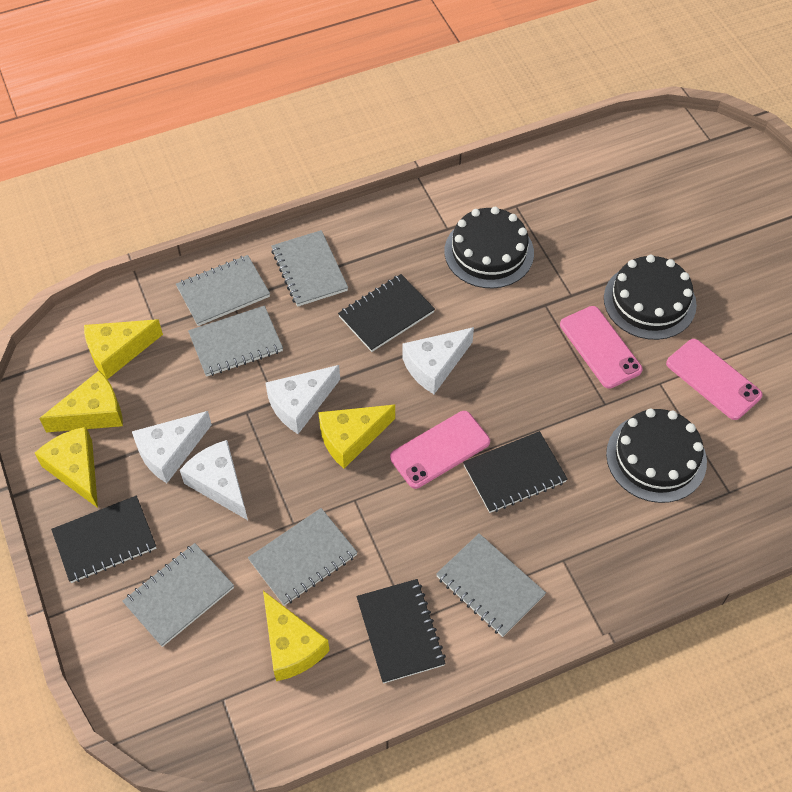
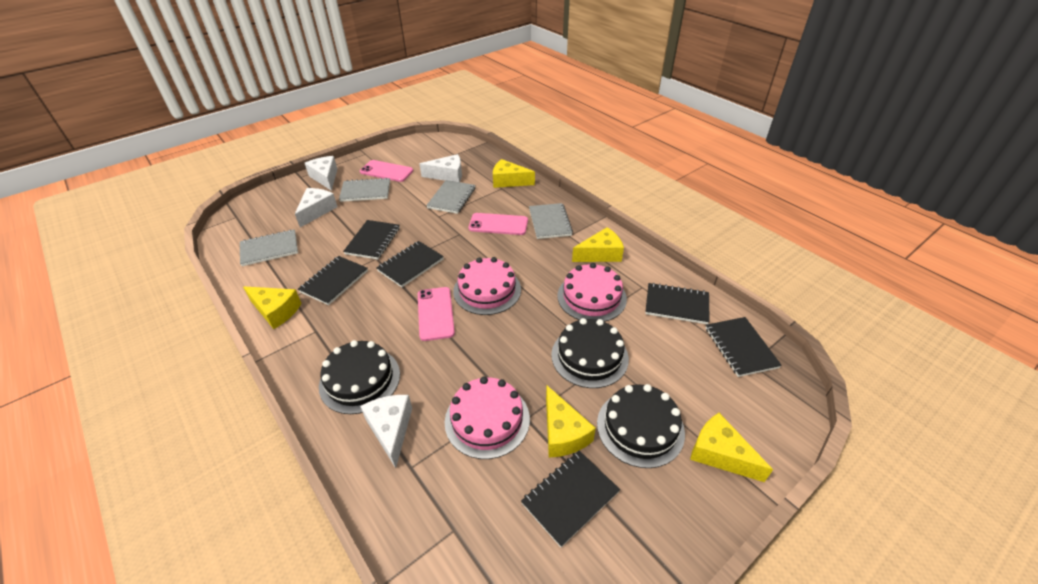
black notebook: 4 -> 6
grey notebook: 6 -> 4
pink cake: 0 -> 3

